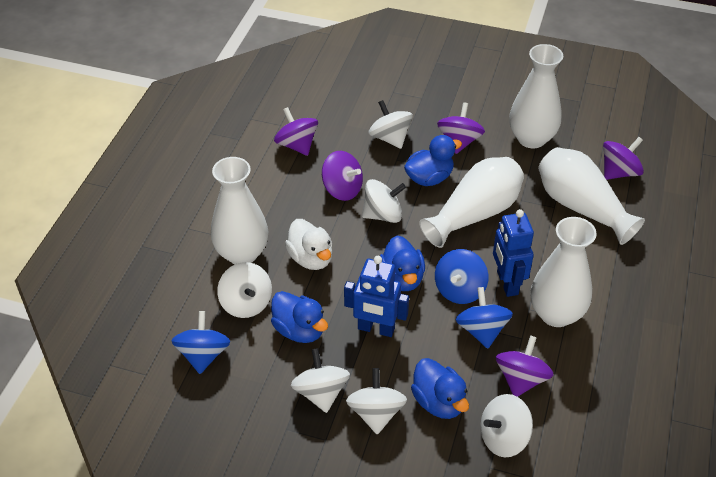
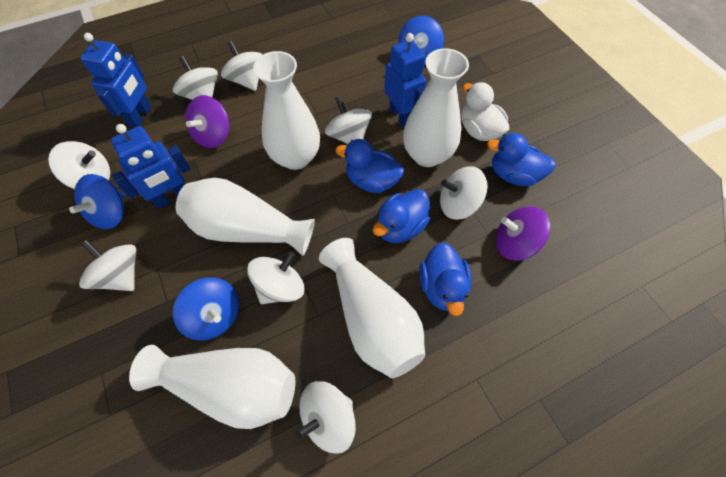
blue robot: 2 -> 3
purple spinning top: 5 -> 2
white spinning top: 6 -> 8

